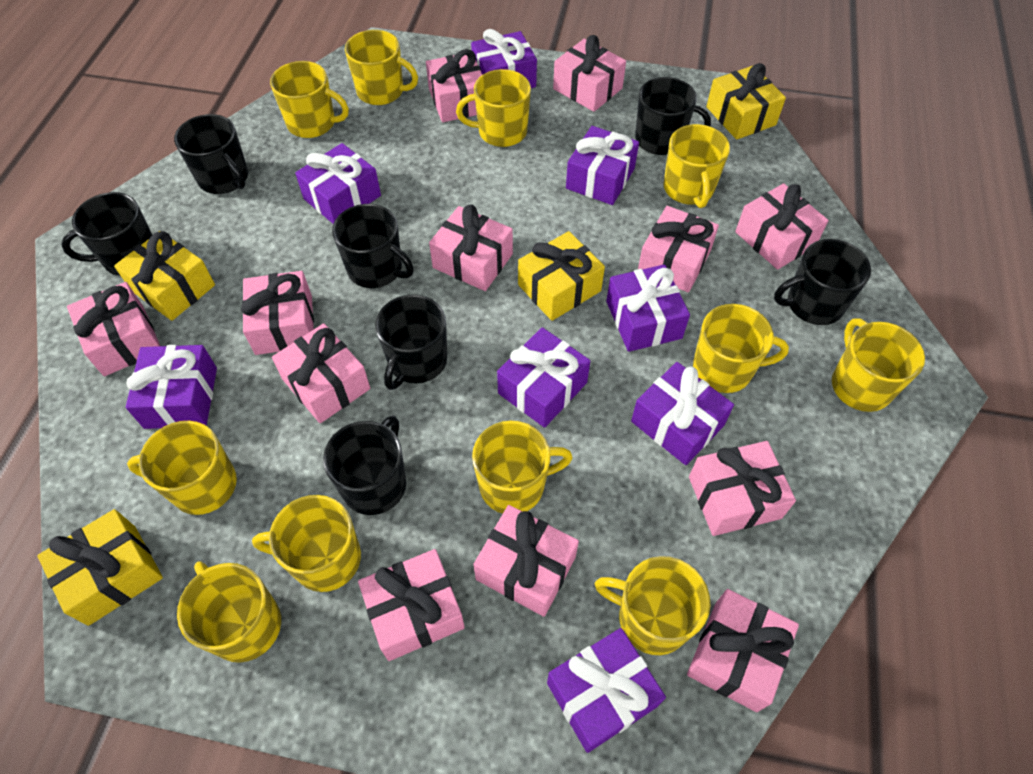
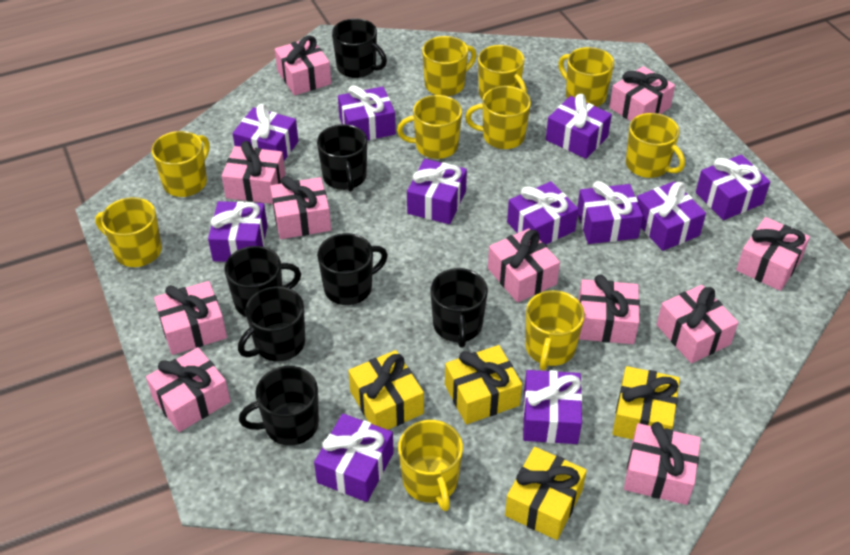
pink gift: 12 -> 11
purple gift: 8 -> 11
yellow mug: 11 -> 10

